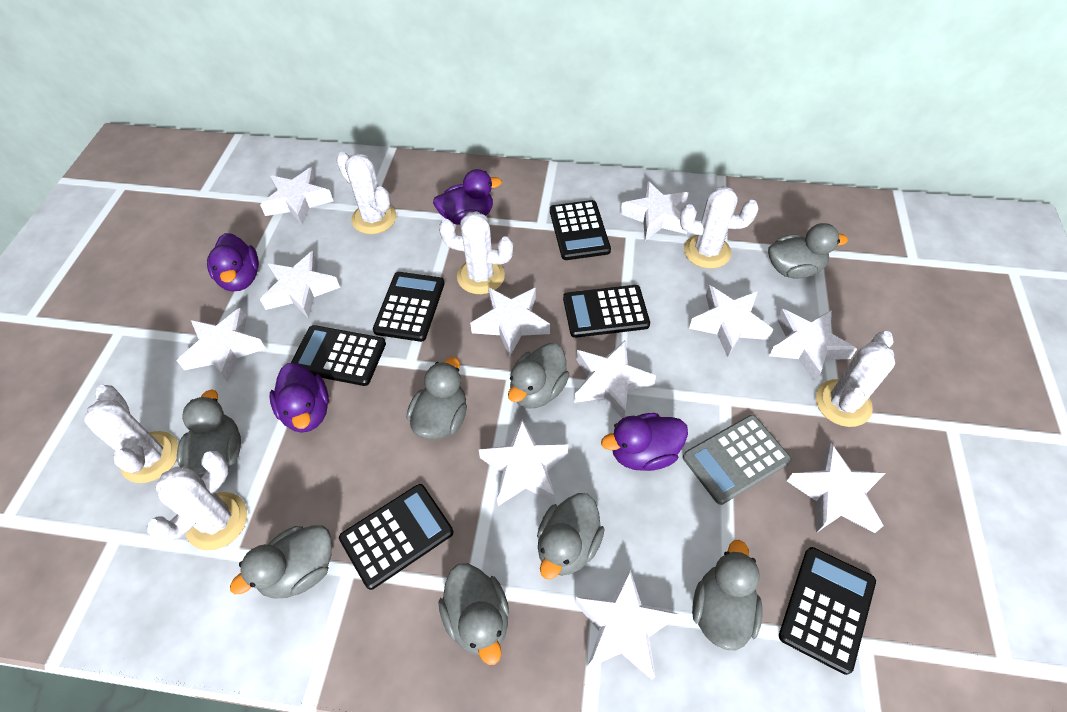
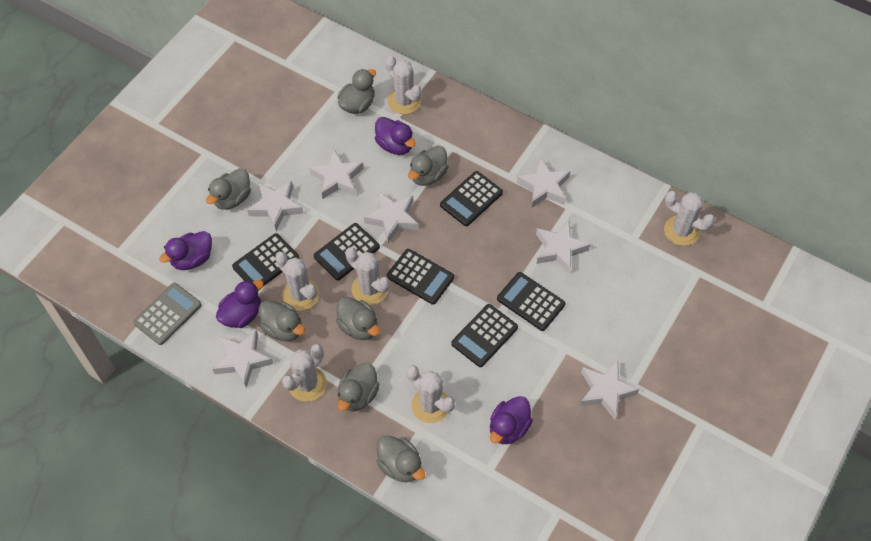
grey duck: 8 -> 7
white star: 11 -> 7

